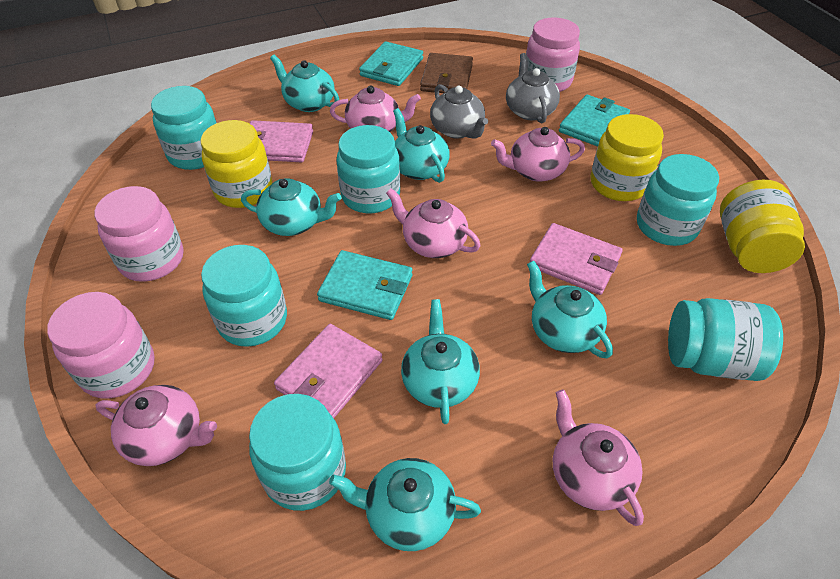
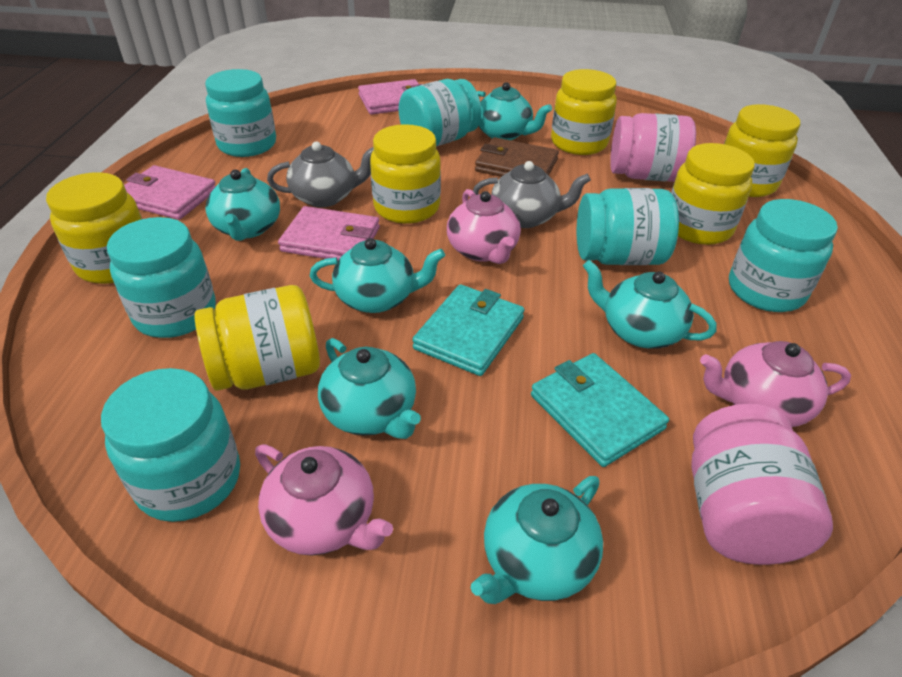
pink jar: 3 -> 2
pink teapot: 5 -> 3
turquoise wallet: 3 -> 2
yellow jar: 3 -> 6

